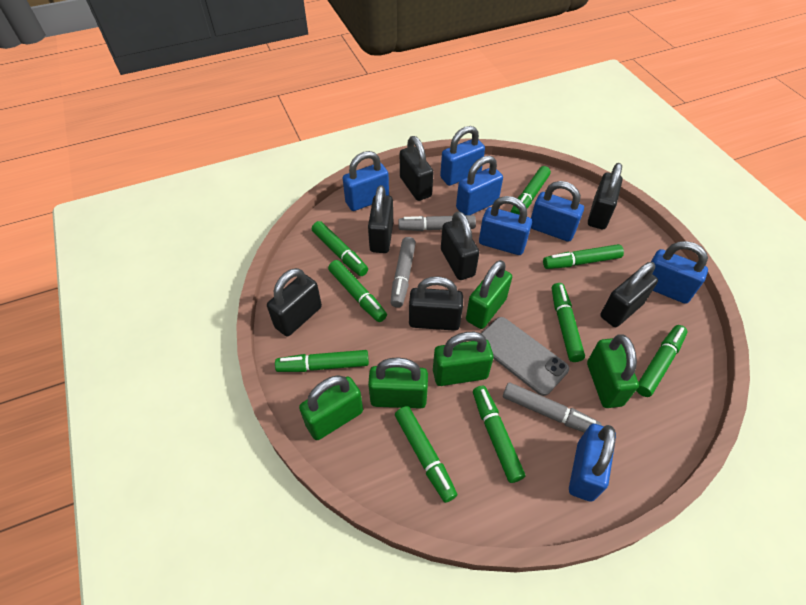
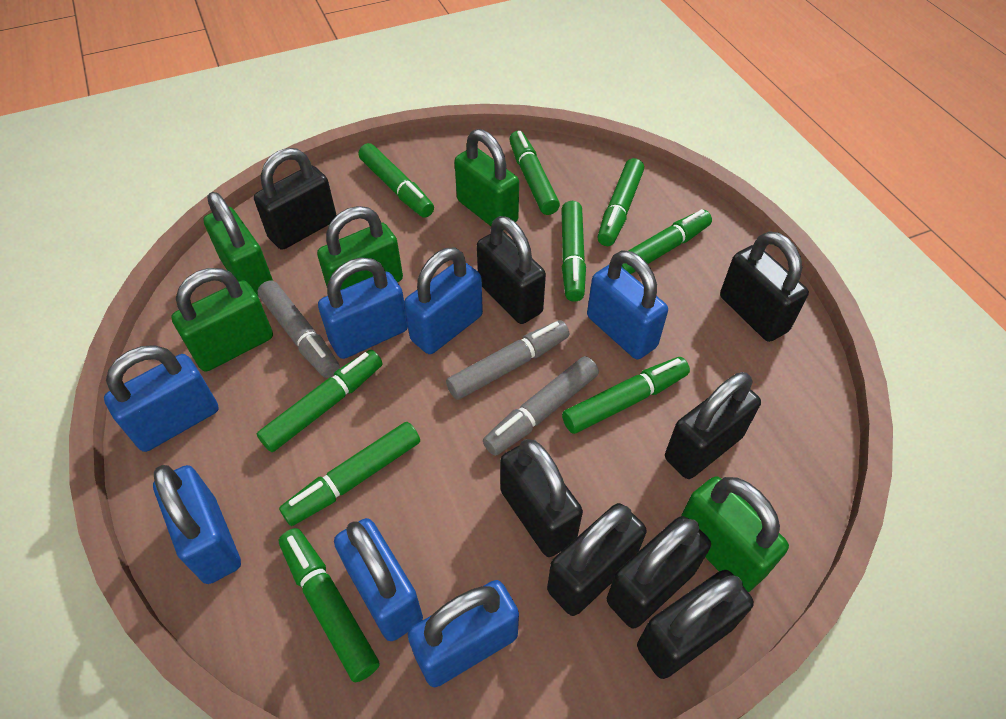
black padlock: 7 -> 8
grey phone: 1 -> 0

